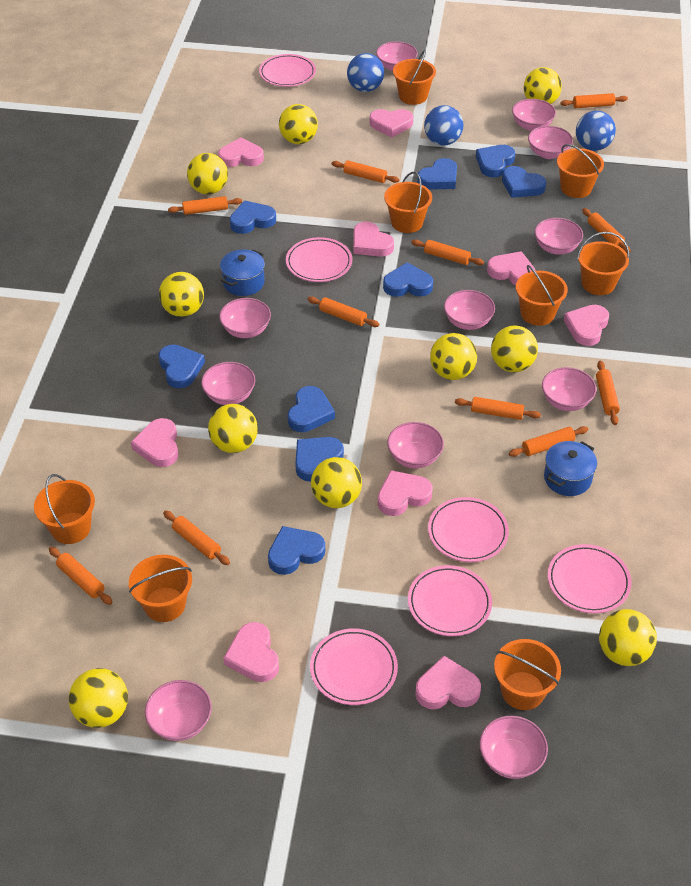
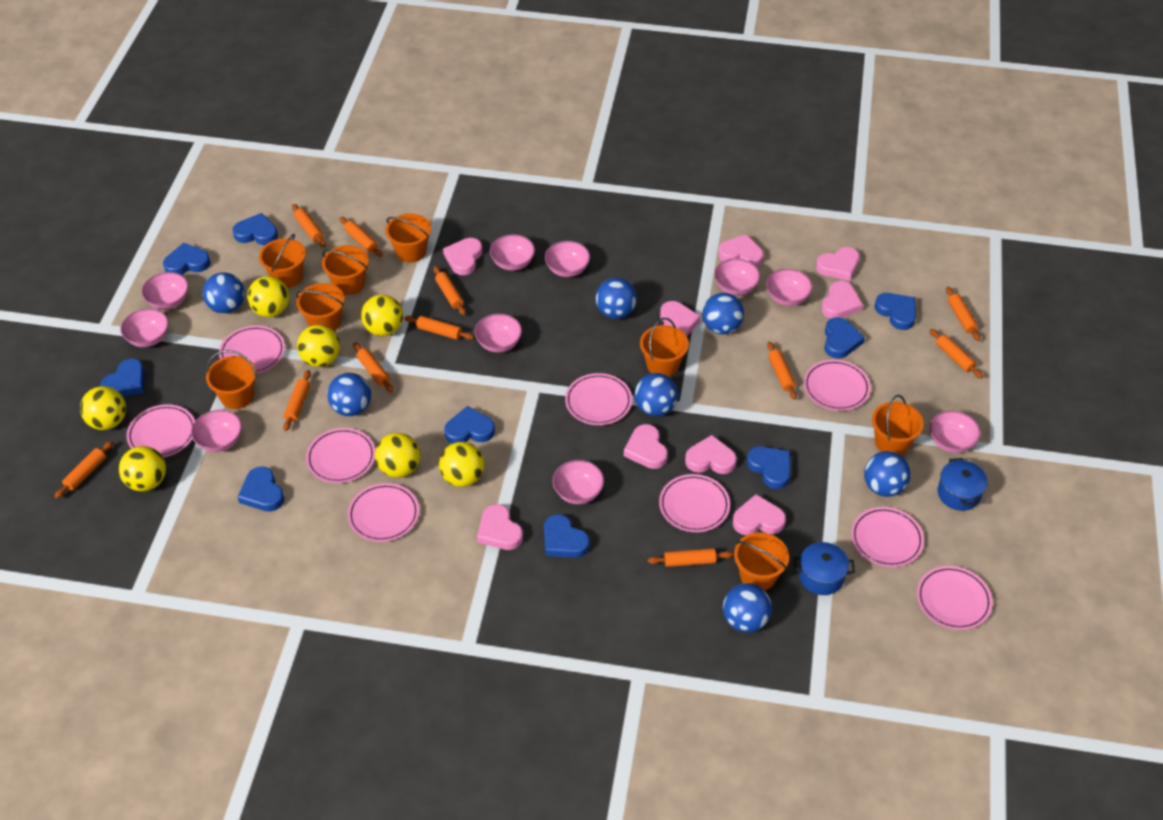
blue ball: 3 -> 7
pink bowl: 11 -> 10
pink plate: 6 -> 9
yellow ball: 10 -> 7

